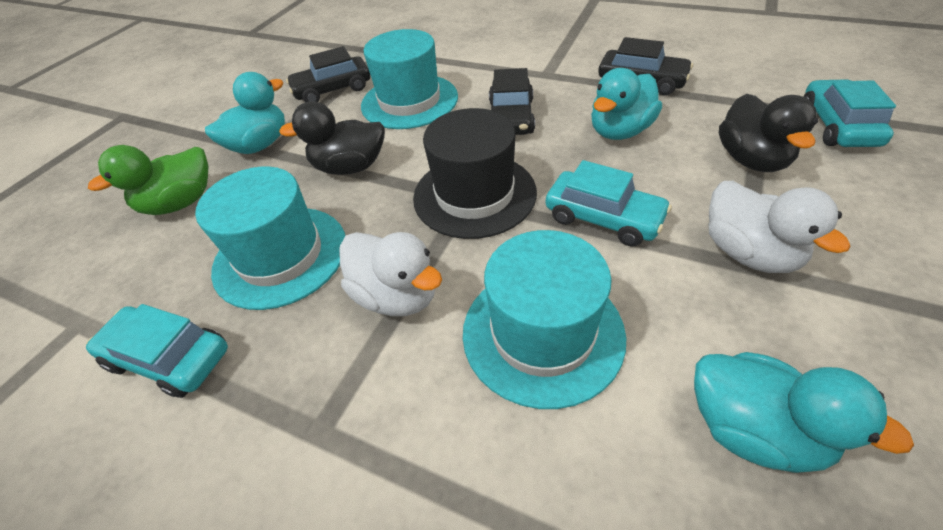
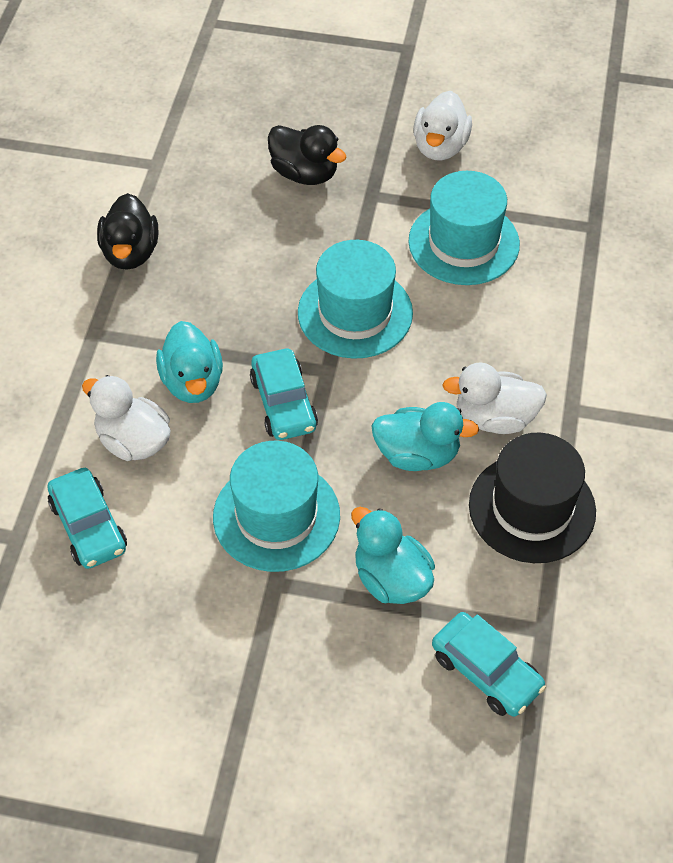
black car: 3 -> 0
green duck: 1 -> 0
white duck: 2 -> 3

